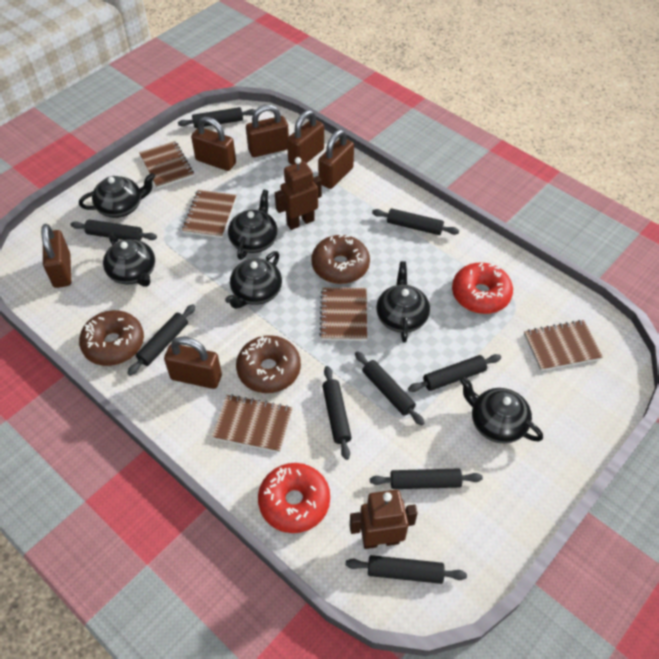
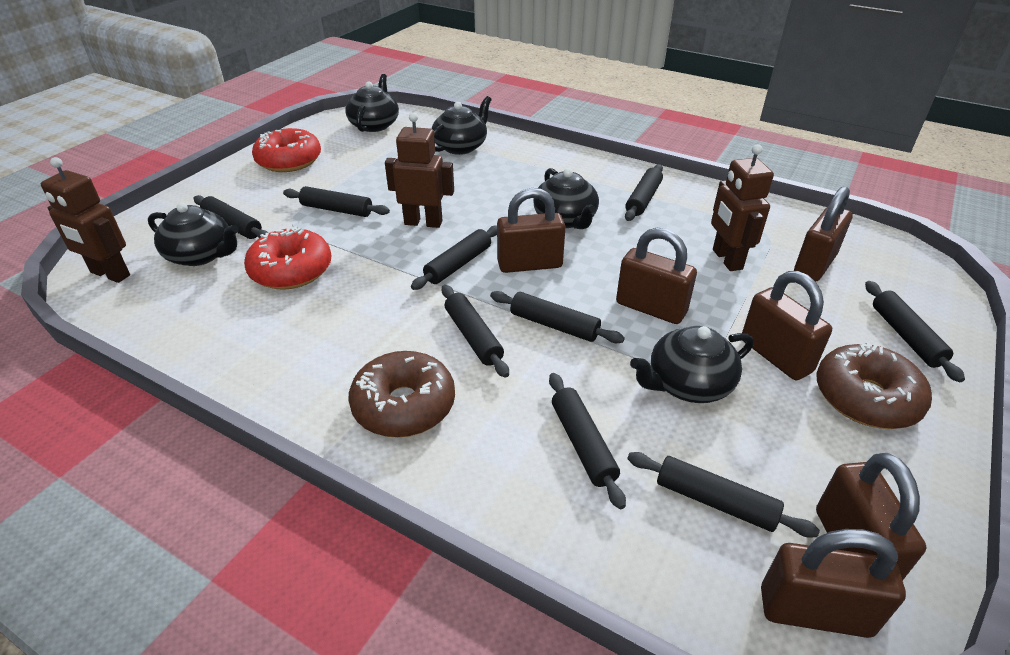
black teapot: 6 -> 5
brown donut: 3 -> 2
brown notebook: 5 -> 0
brown robot: 2 -> 3

